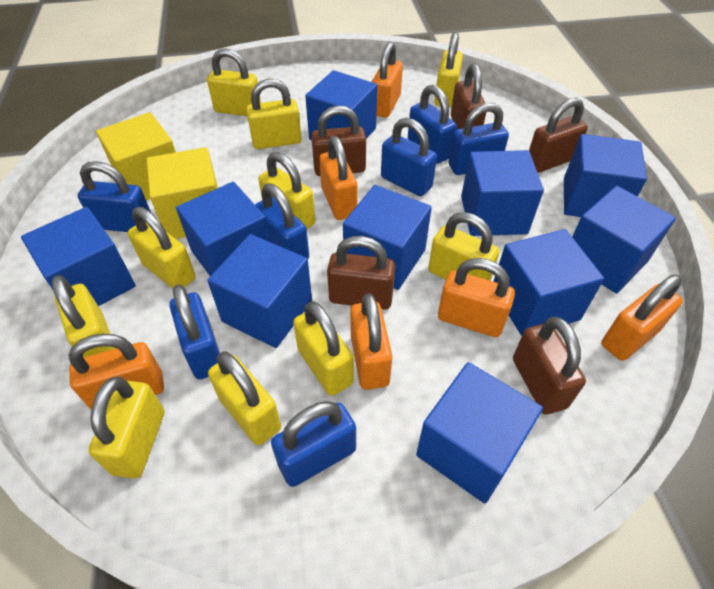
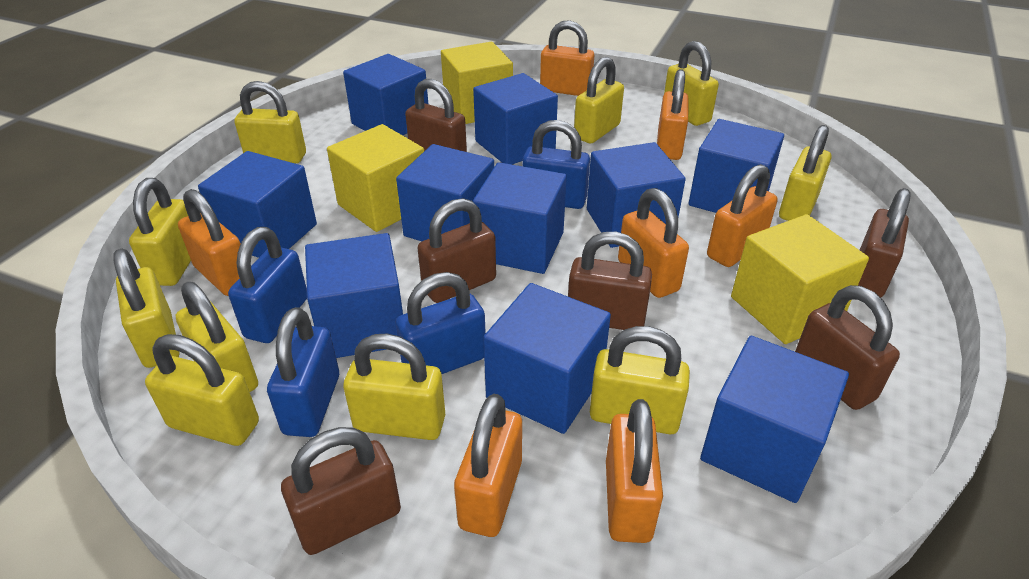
blue padlock: 7 -> 4
brown padlock: 5 -> 6
orange padlock: 6 -> 7
yellow cube: 2 -> 3

